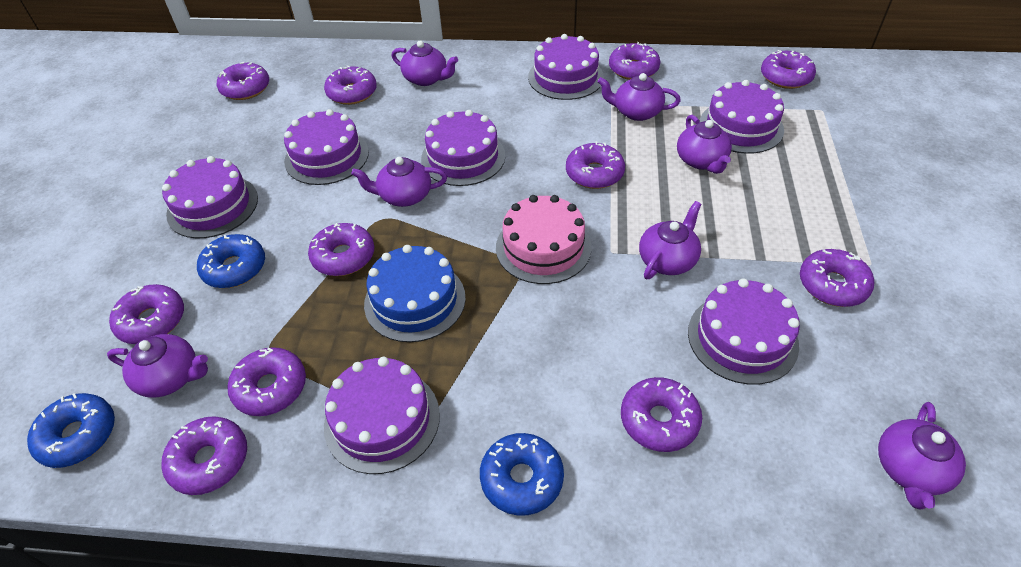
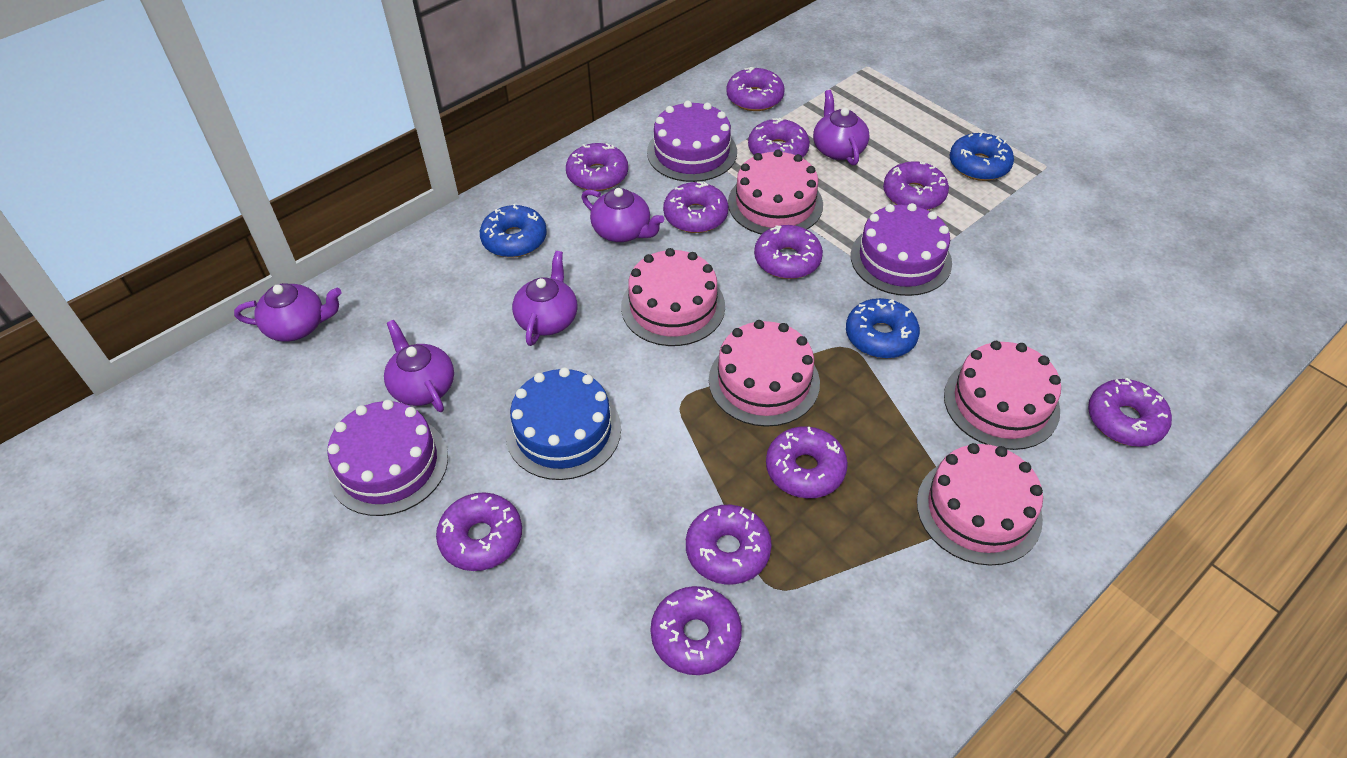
pink cake: 1 -> 5
purple cake: 7 -> 3
purple teapot: 7 -> 5

